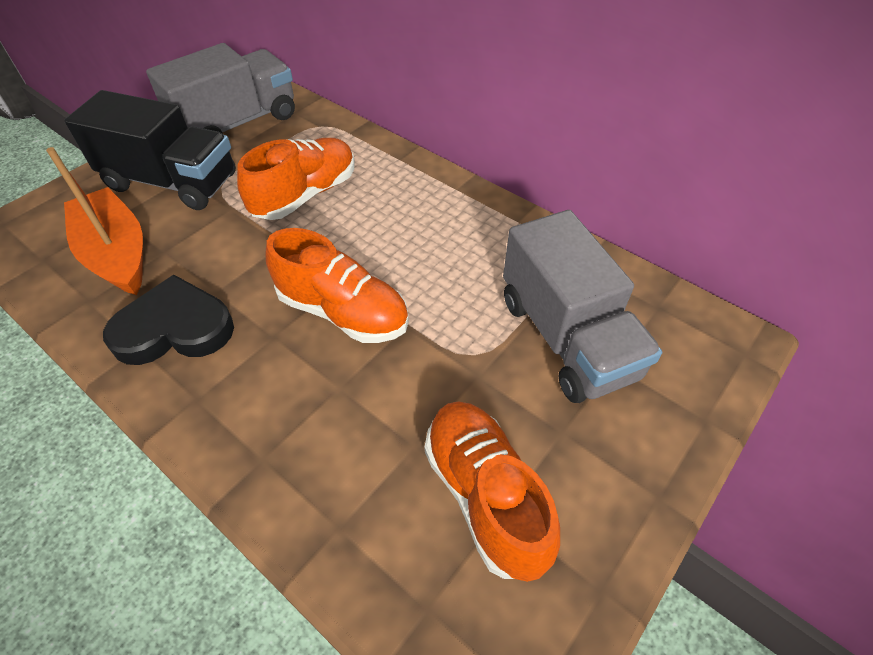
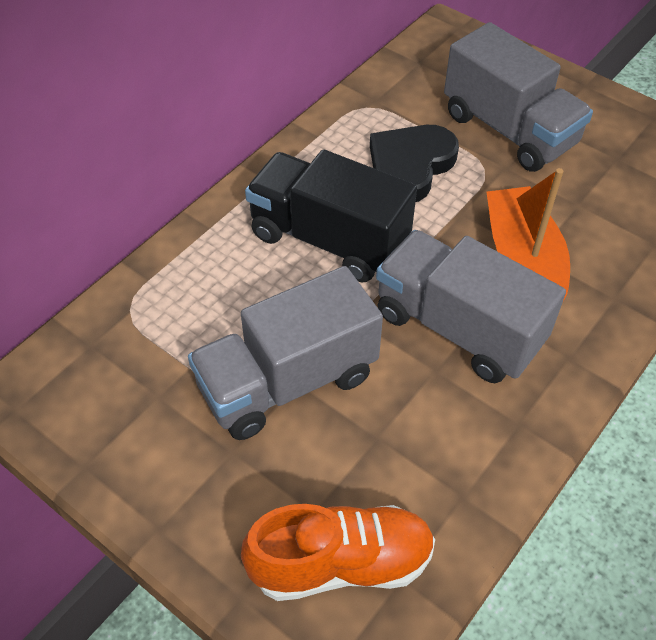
grey truck: 2 -> 3
orange shoe: 3 -> 1

